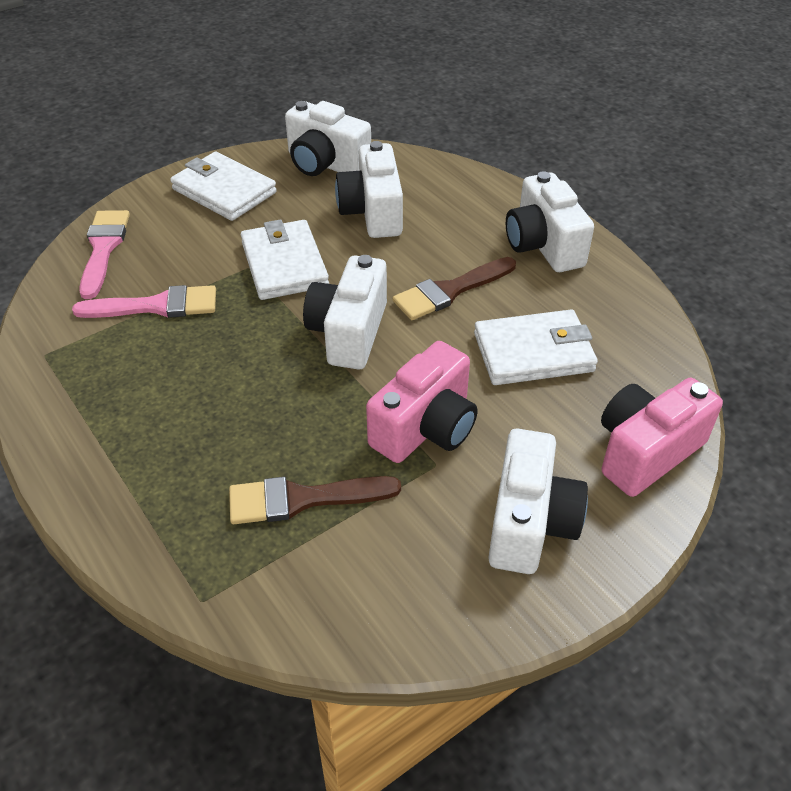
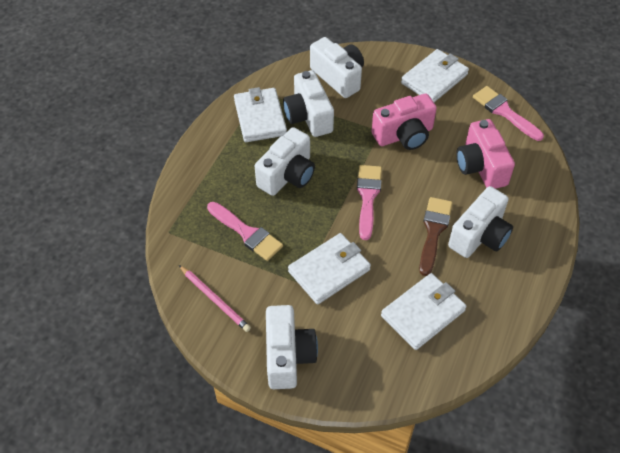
brown brush: 2 -> 1
pink brush: 2 -> 3
pink pencil: 0 -> 1
white wallet: 3 -> 4

